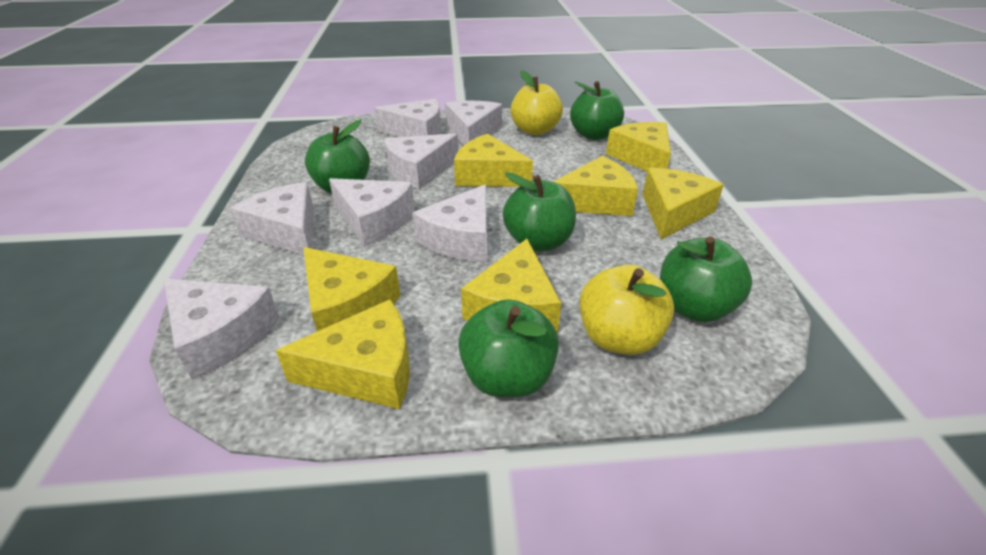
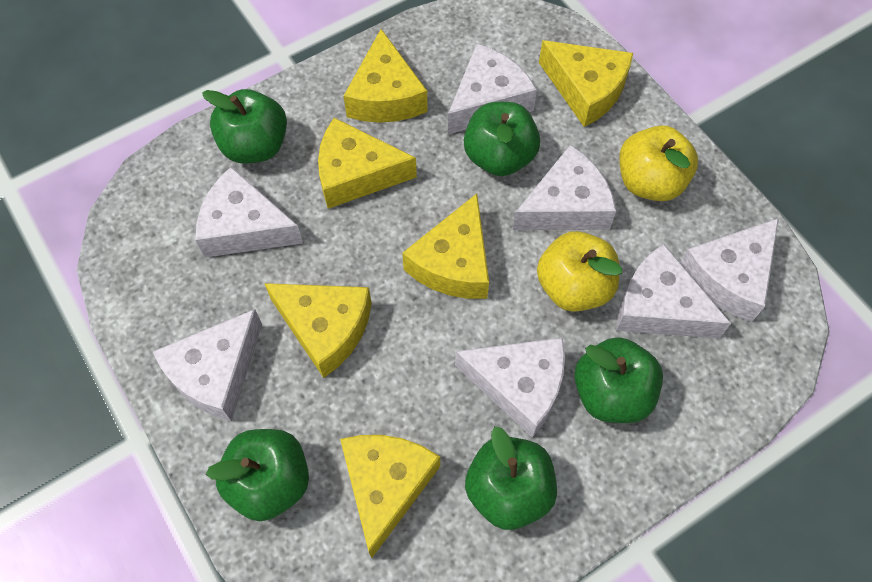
yellow cheese: 7 -> 6

